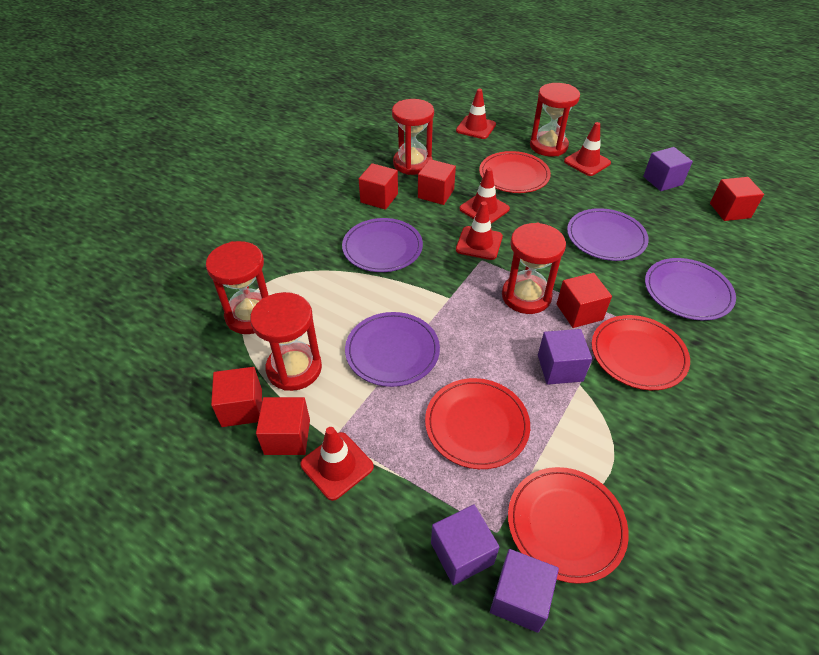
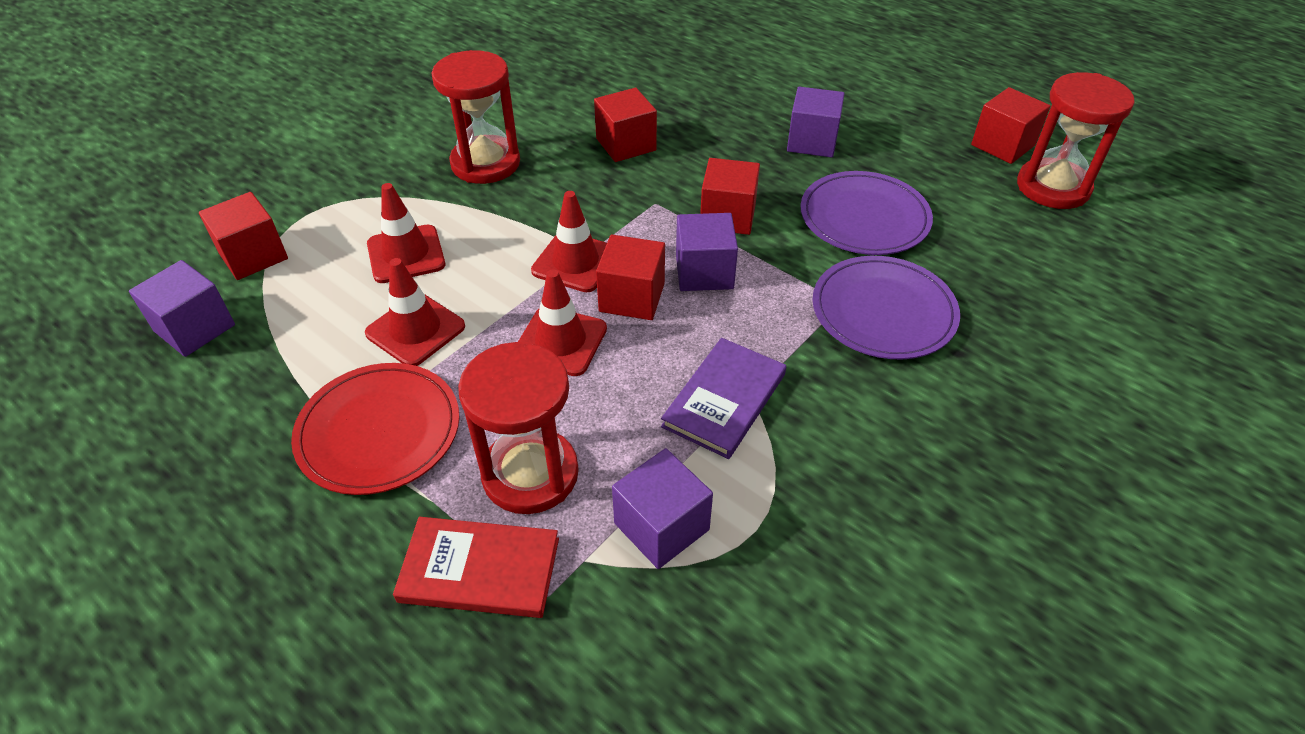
purple book: 0 -> 1
purple plate: 4 -> 2
red book: 0 -> 1
red cube: 6 -> 5
red hourglass: 5 -> 3
red plate: 4 -> 1
red traffic cone: 5 -> 4

